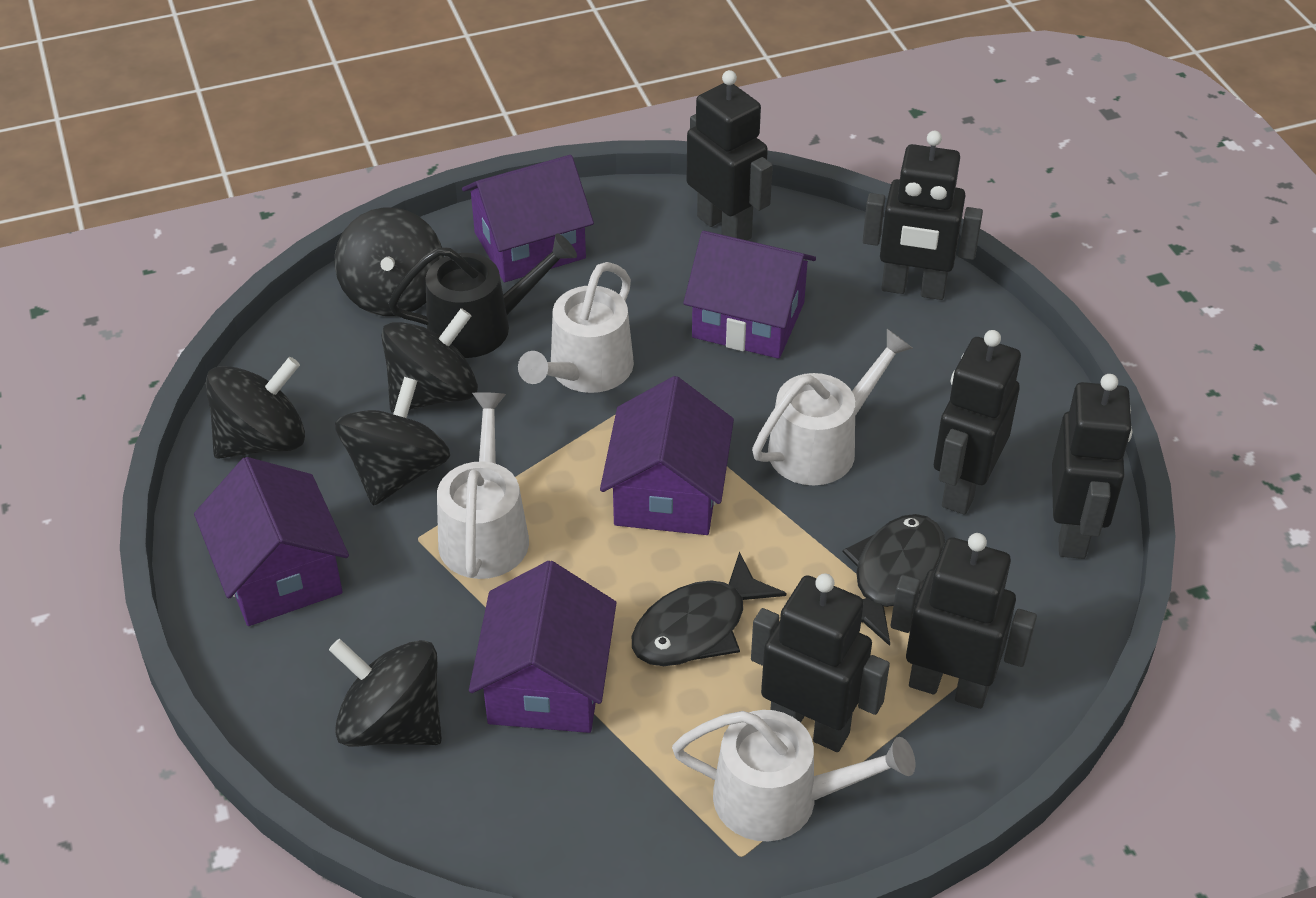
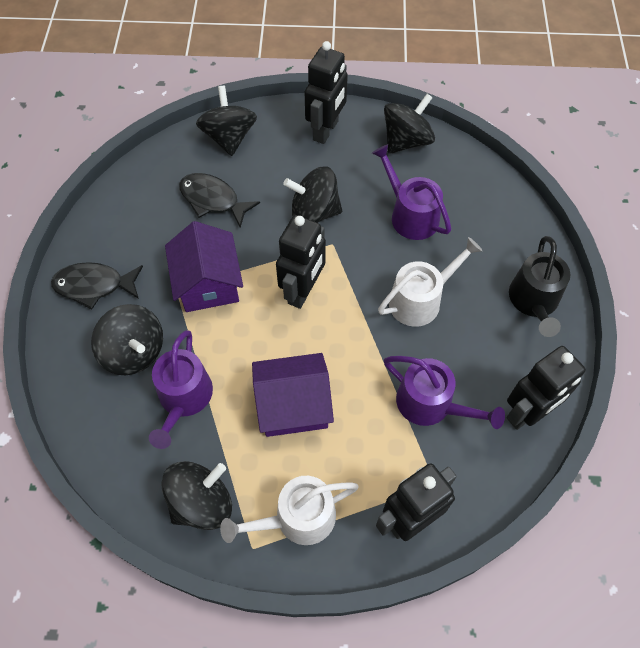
black robot: 6 -> 4
purple house: 5 -> 2
purple watering can: 0 -> 3
white watering can: 4 -> 2

